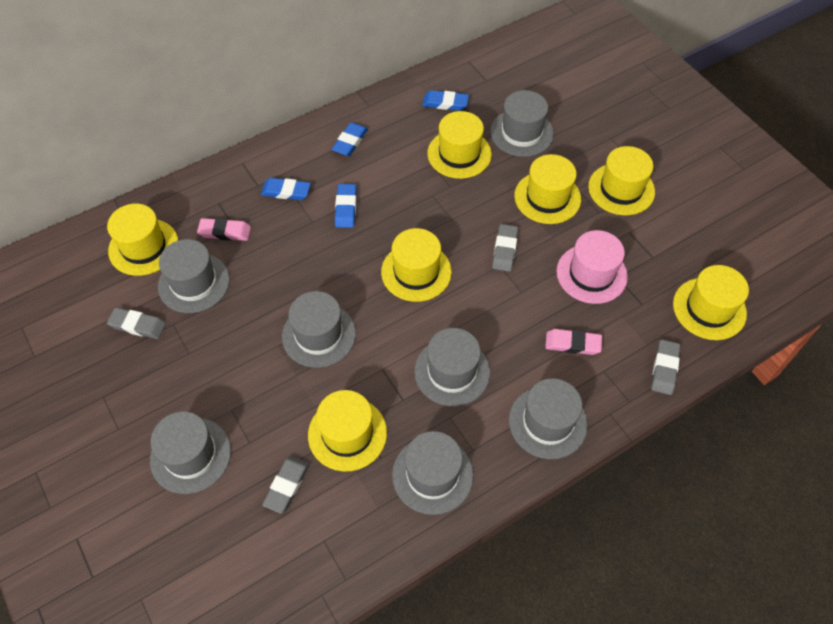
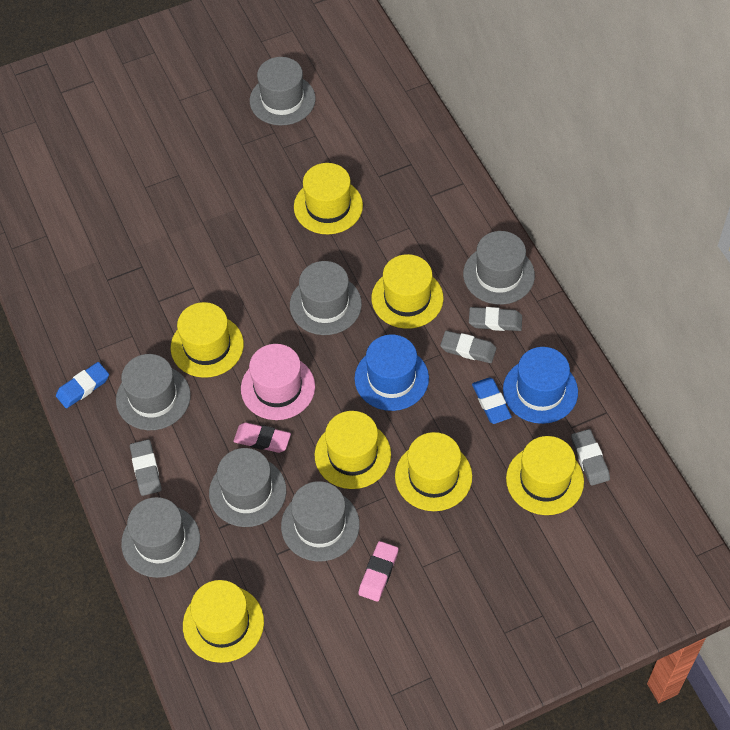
blue eraser: 4 -> 2
blue hat: 0 -> 2

